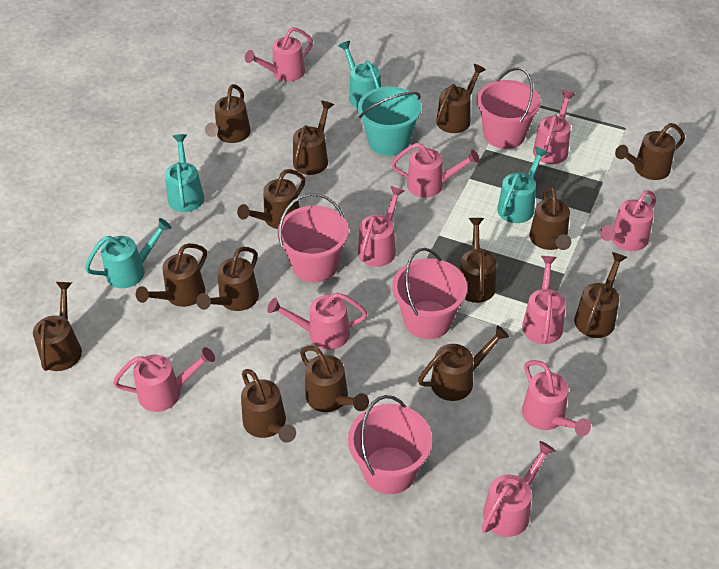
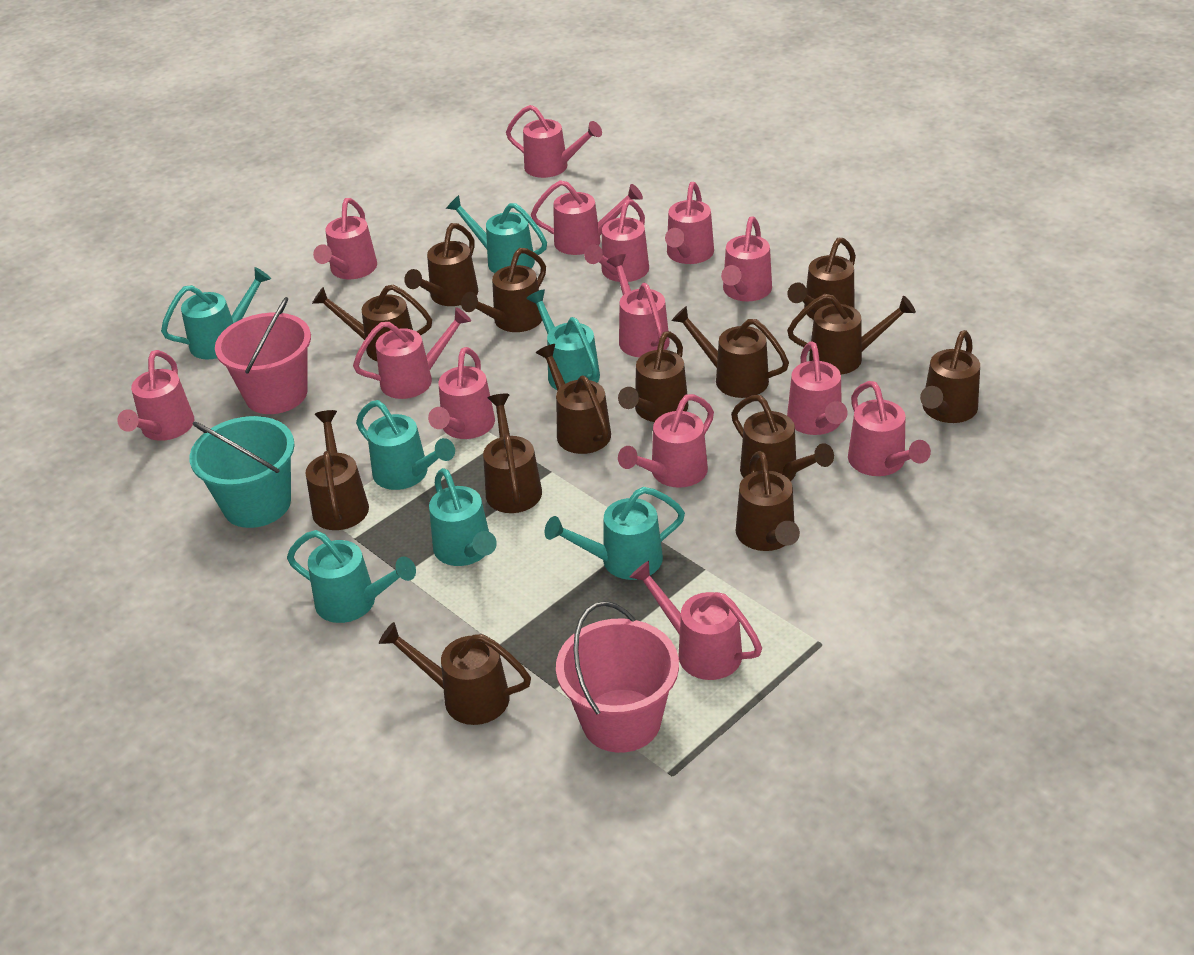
pink bucket: 4 -> 2
pink watering can: 10 -> 14
turquoise watering can: 4 -> 7

